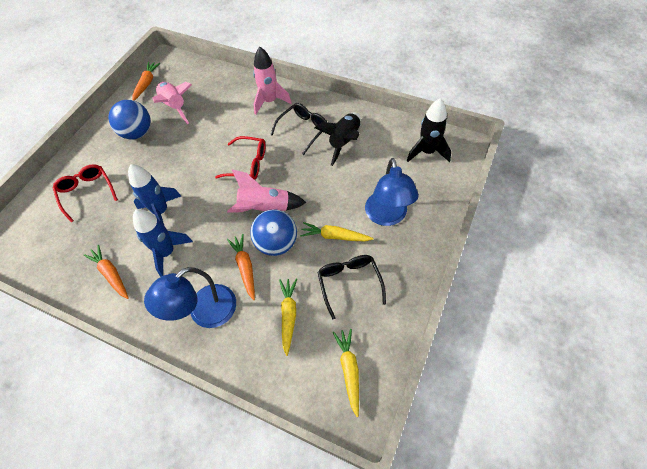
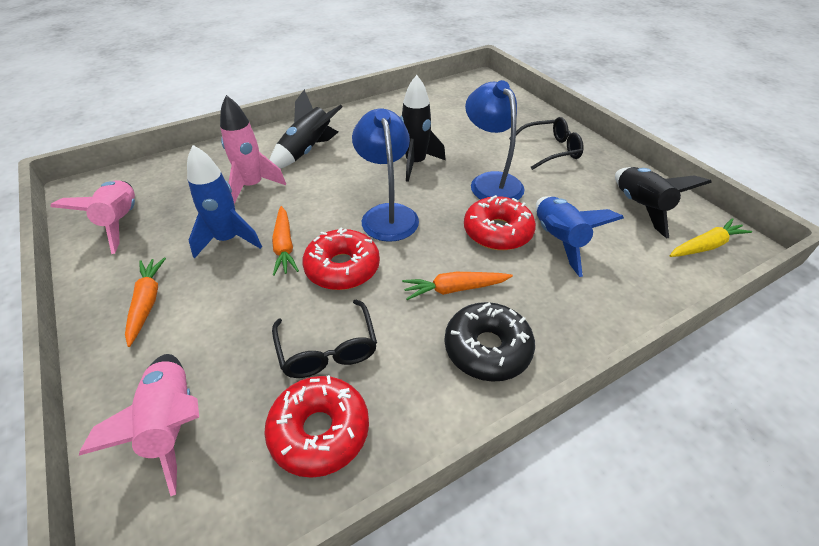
black donut: 0 -> 1
black rocket: 2 -> 3
blue ball: 2 -> 0
red donut: 0 -> 3
red glasses: 2 -> 0
yellow carrot: 3 -> 1

